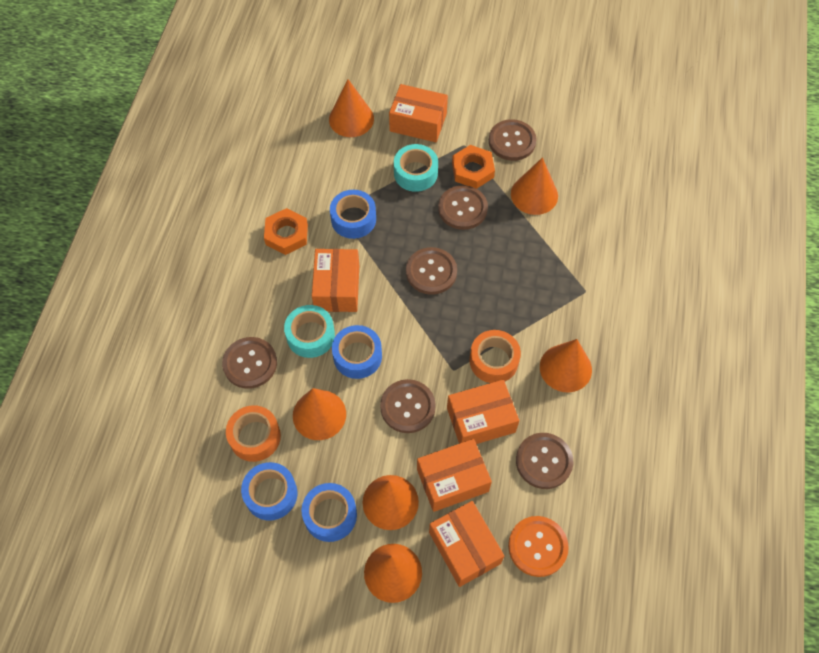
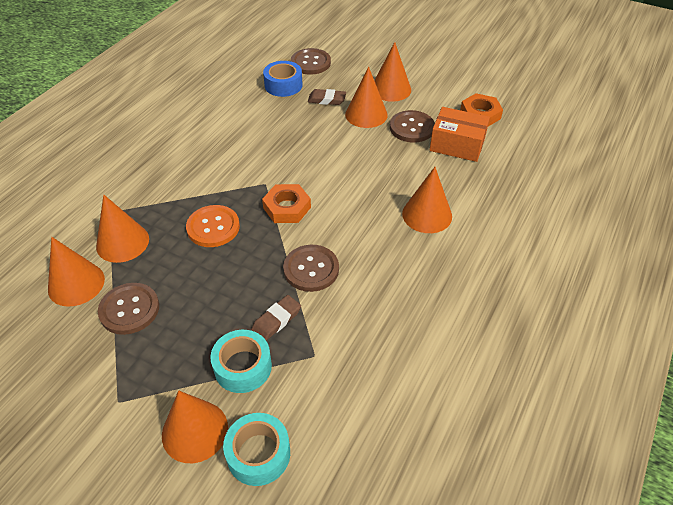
blue tape: 4 -> 1
brown button: 6 -> 4
brown eraser: 0 -> 2
orange box: 5 -> 1
orange tape: 2 -> 0

